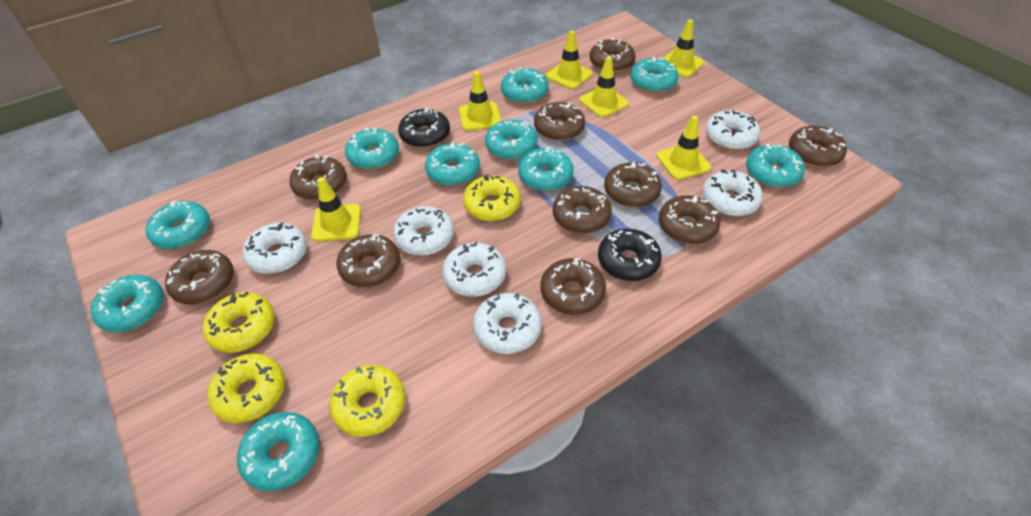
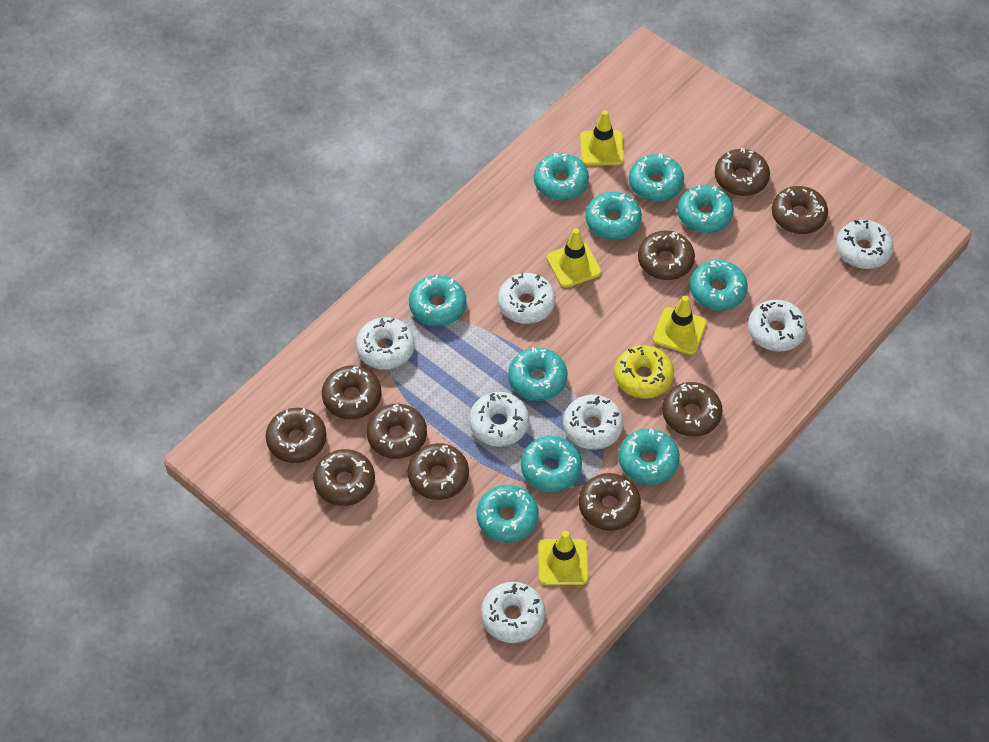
black donut: 2 -> 0
white donut: 6 -> 7
yellow donut: 4 -> 1
yellow traffic cone: 6 -> 4

